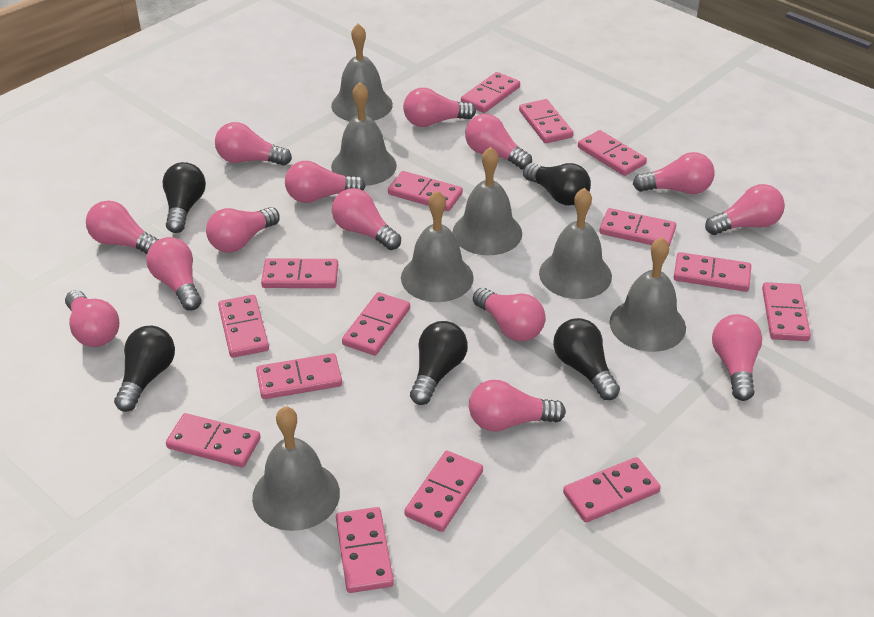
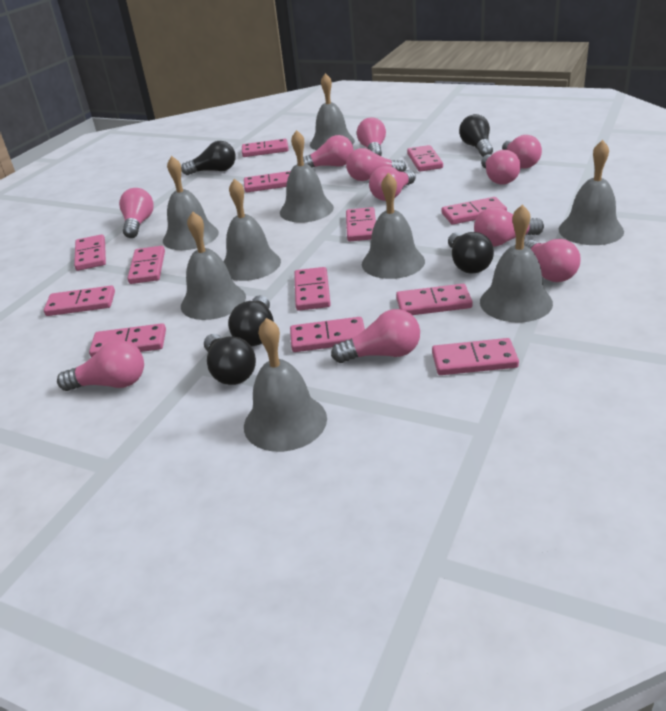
grey bell: 7 -> 9
pink domino: 15 -> 13
pink light bulb: 14 -> 11

